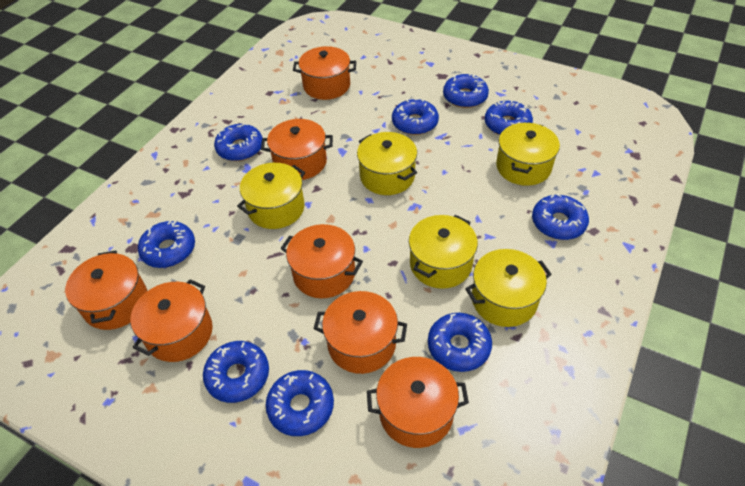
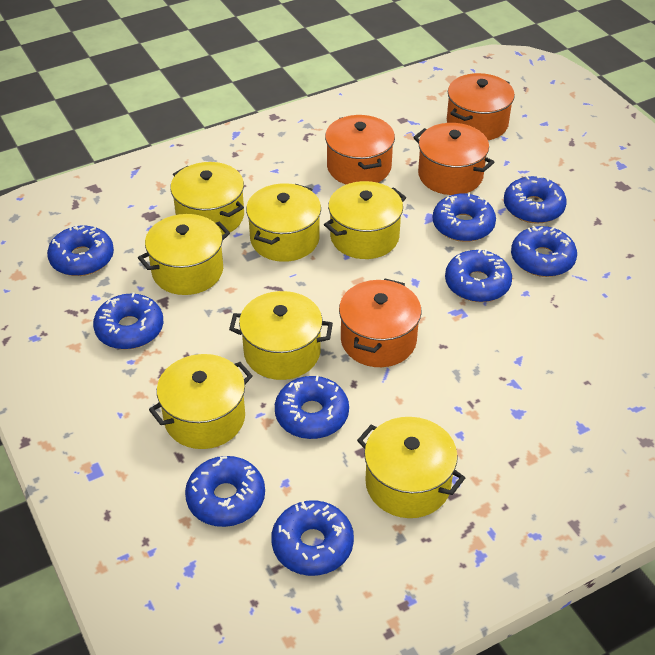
orange pot: 7 -> 4
yellow pot: 5 -> 7

